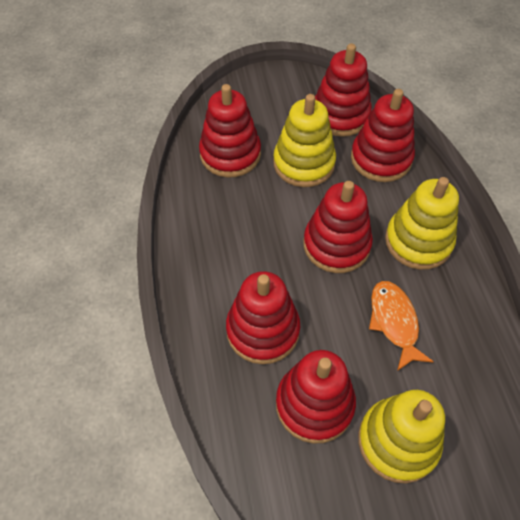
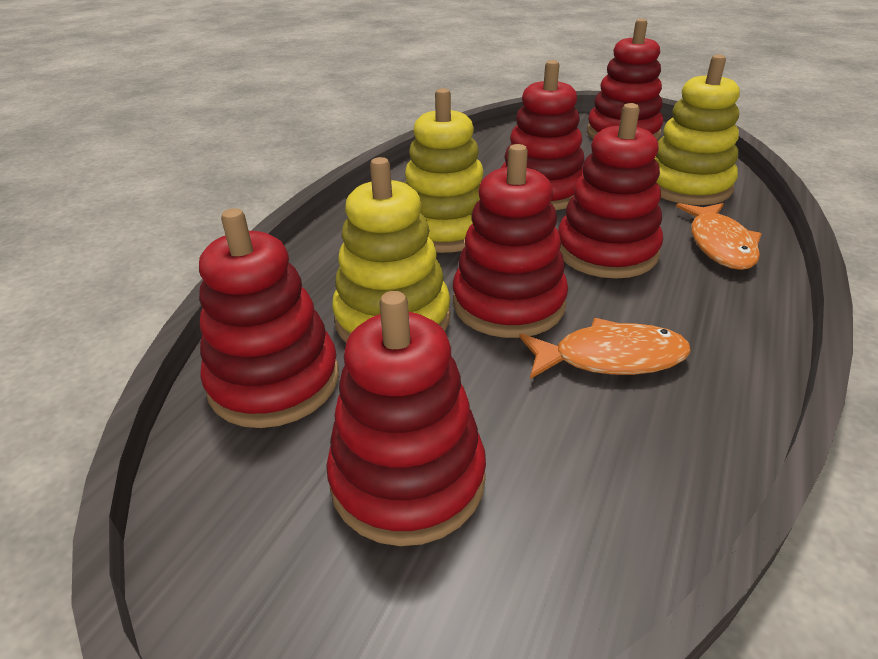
orange fish: 1 -> 2

